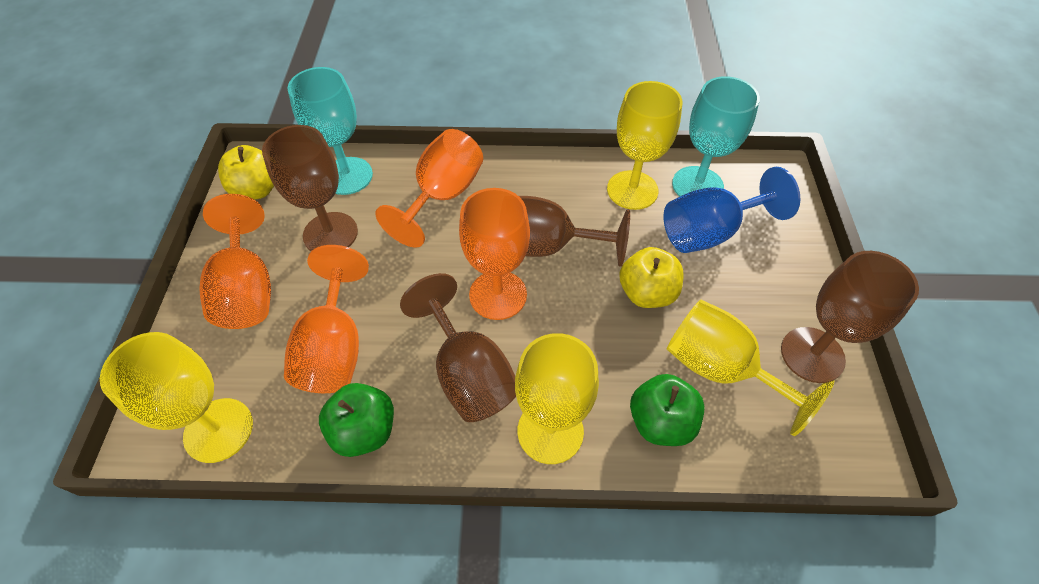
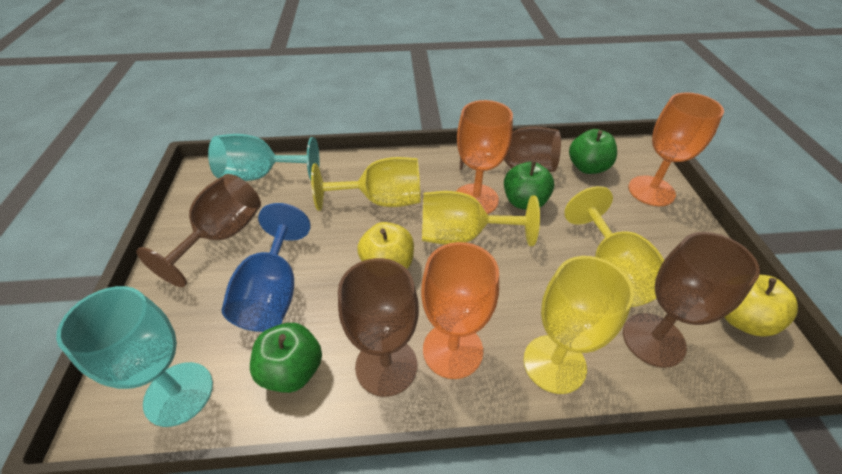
green apple: 2 -> 3
orange goblet: 4 -> 3

